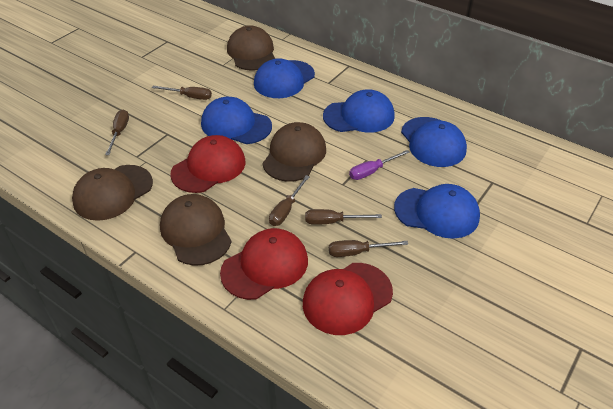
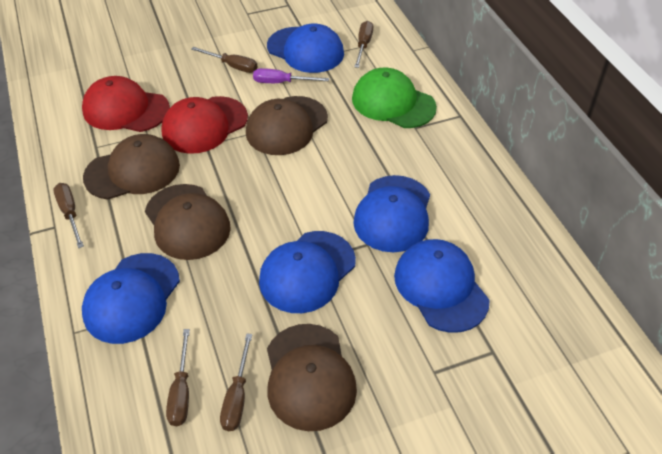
green cap: 0 -> 1
red cap: 3 -> 2

